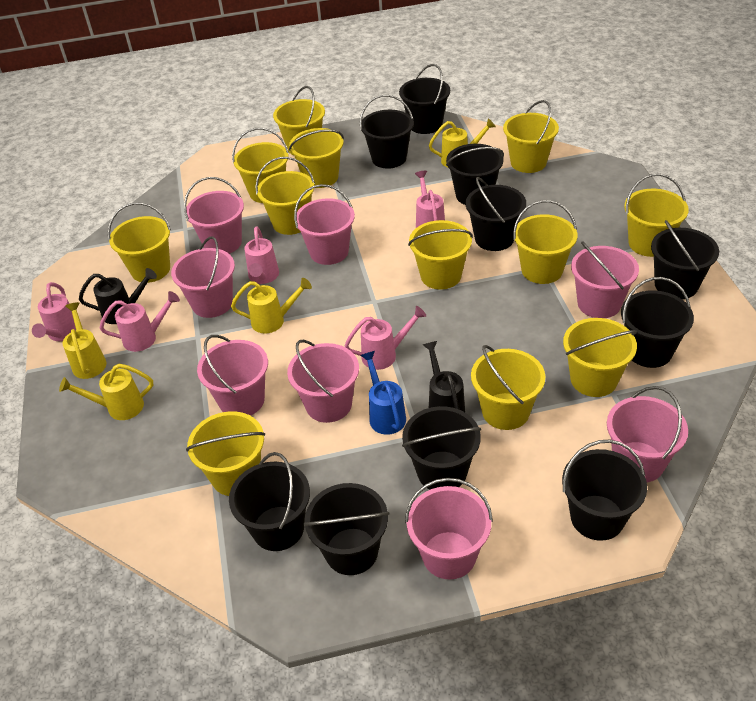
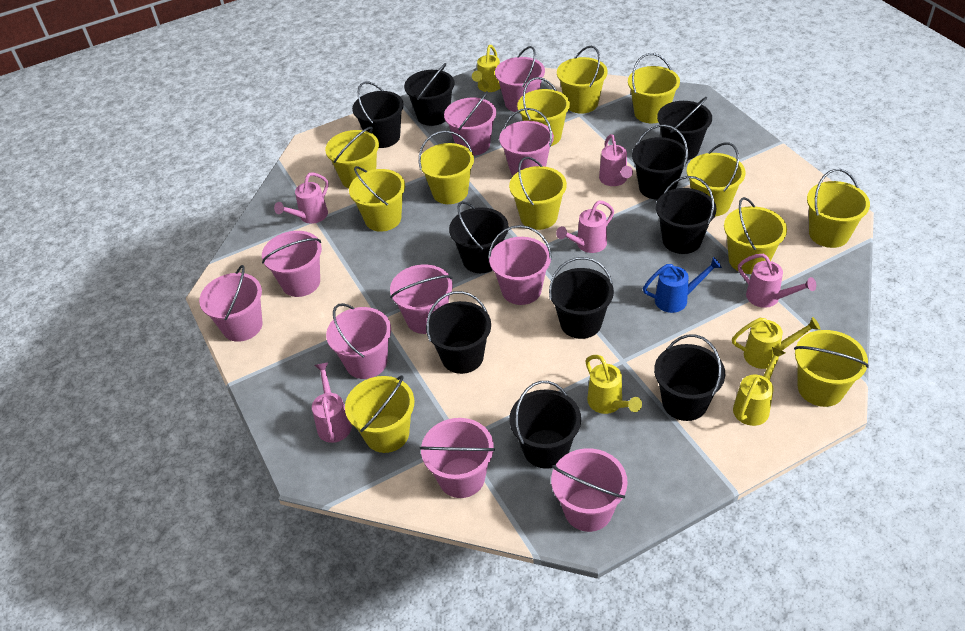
black watering can: 2 -> 0
pink bucket: 8 -> 10

